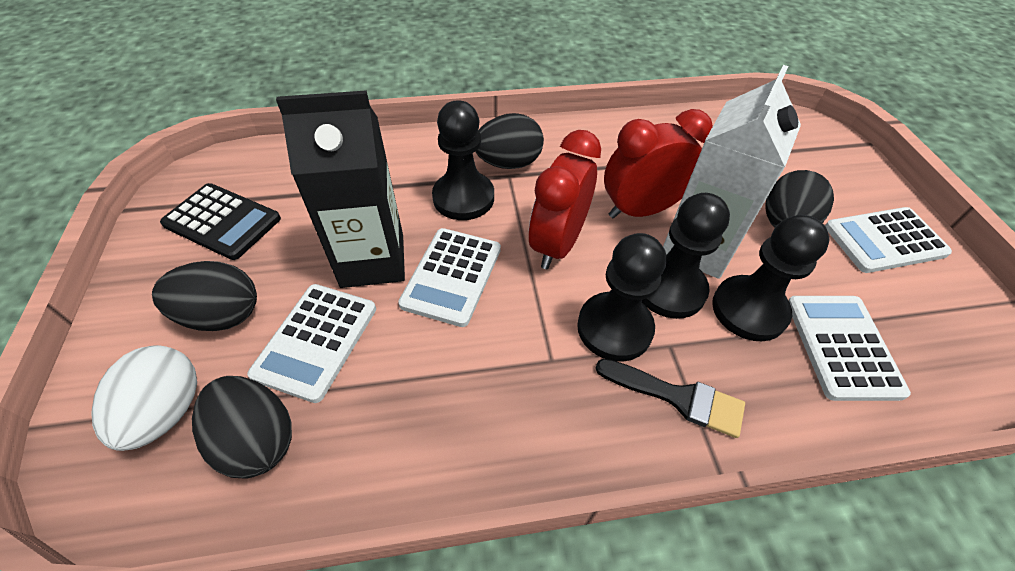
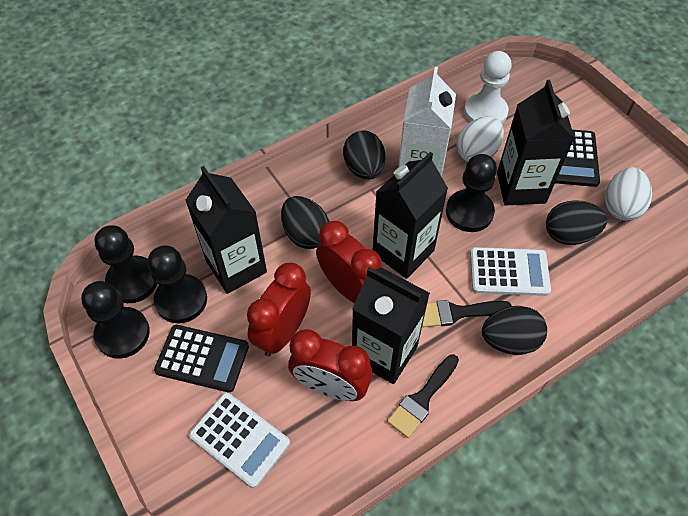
black brush: 1 -> 2
black calculator: 1 -> 2
black carton: 1 -> 4
red clock: 2 -> 3
white calculator: 4 -> 2
white egg: 1 -> 2
white pawn: 0 -> 1

